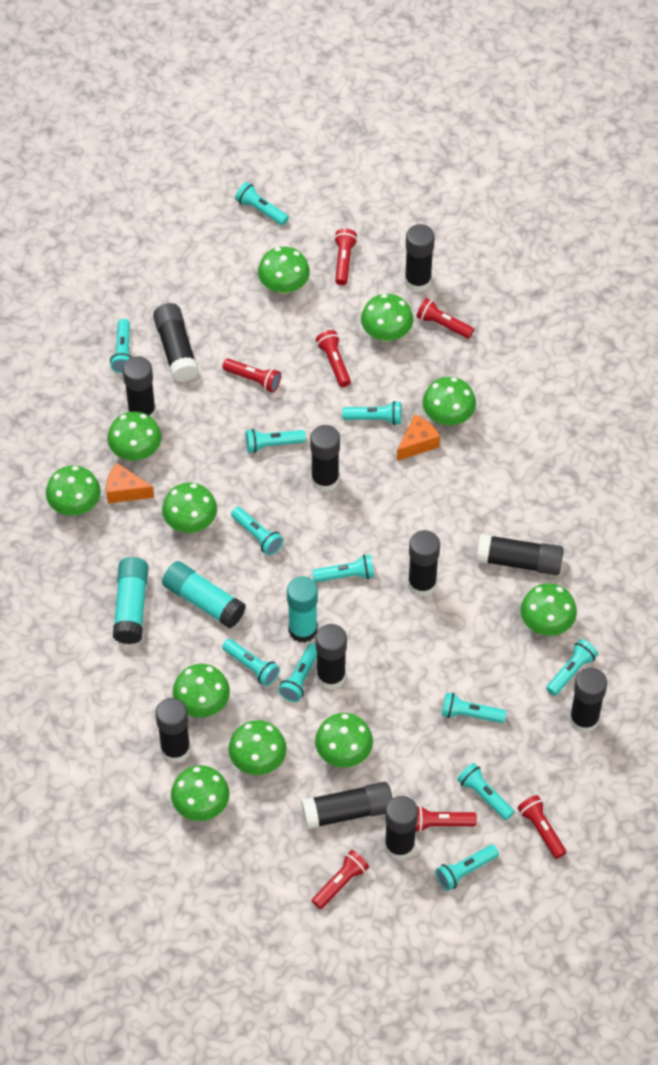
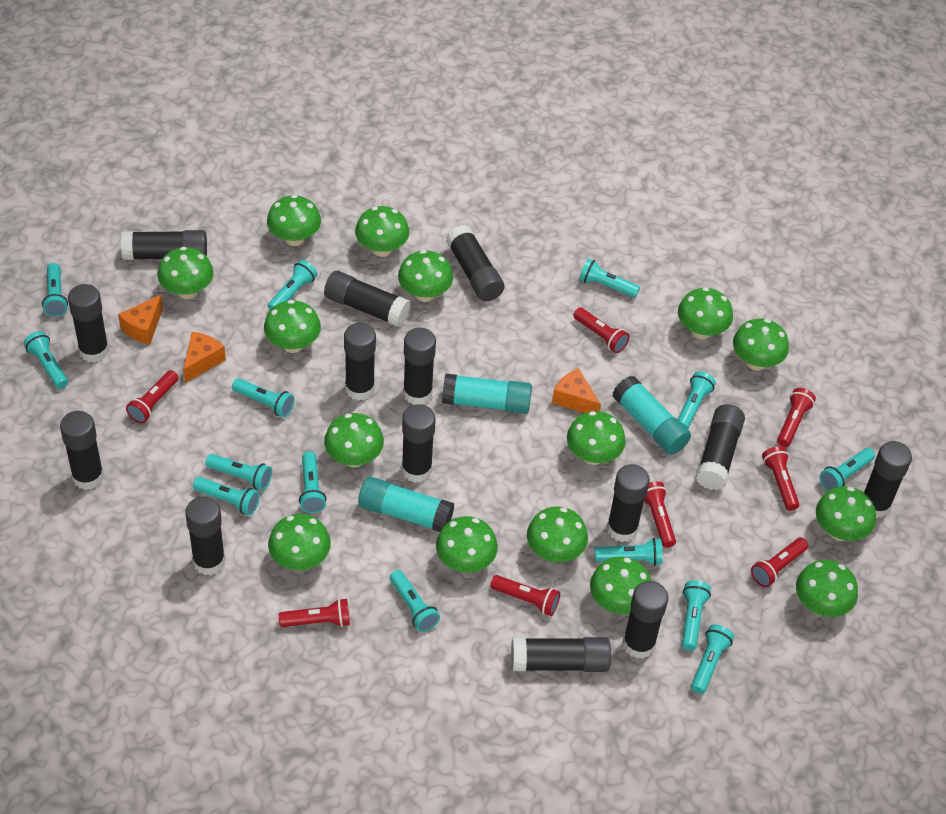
black glue stick: 11 -> 14
green mushroom: 11 -> 15
orange cheese: 2 -> 3
red flashlight: 7 -> 8
turquoise flashlight: 12 -> 14

